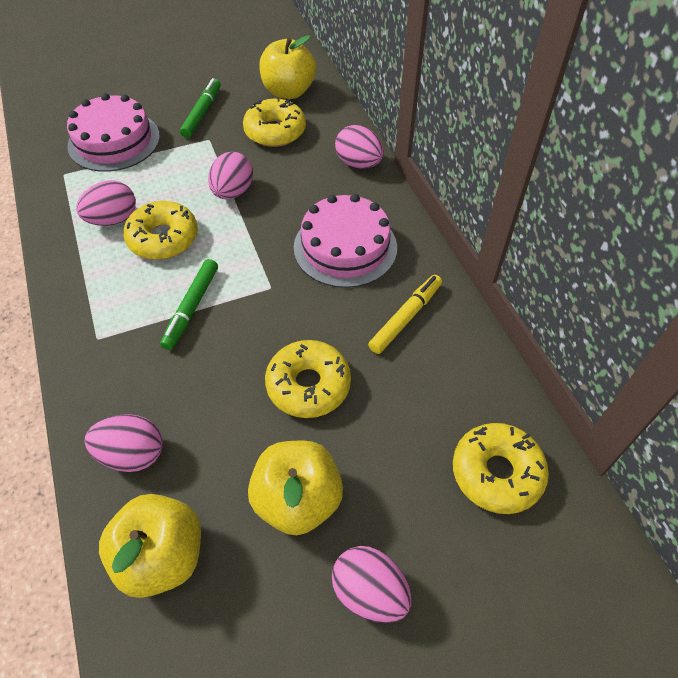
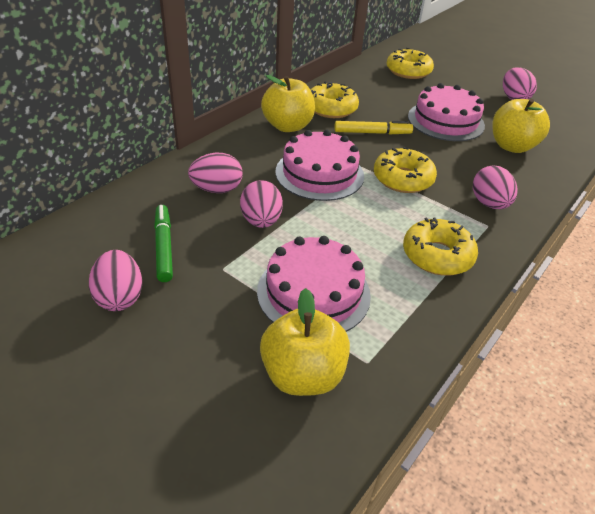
green marker: 2 -> 1
pink cake: 2 -> 3

